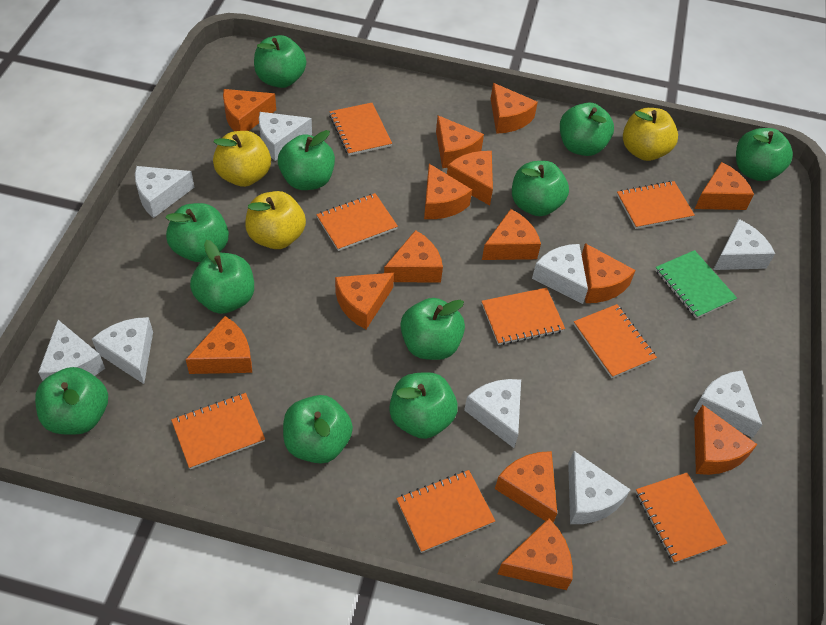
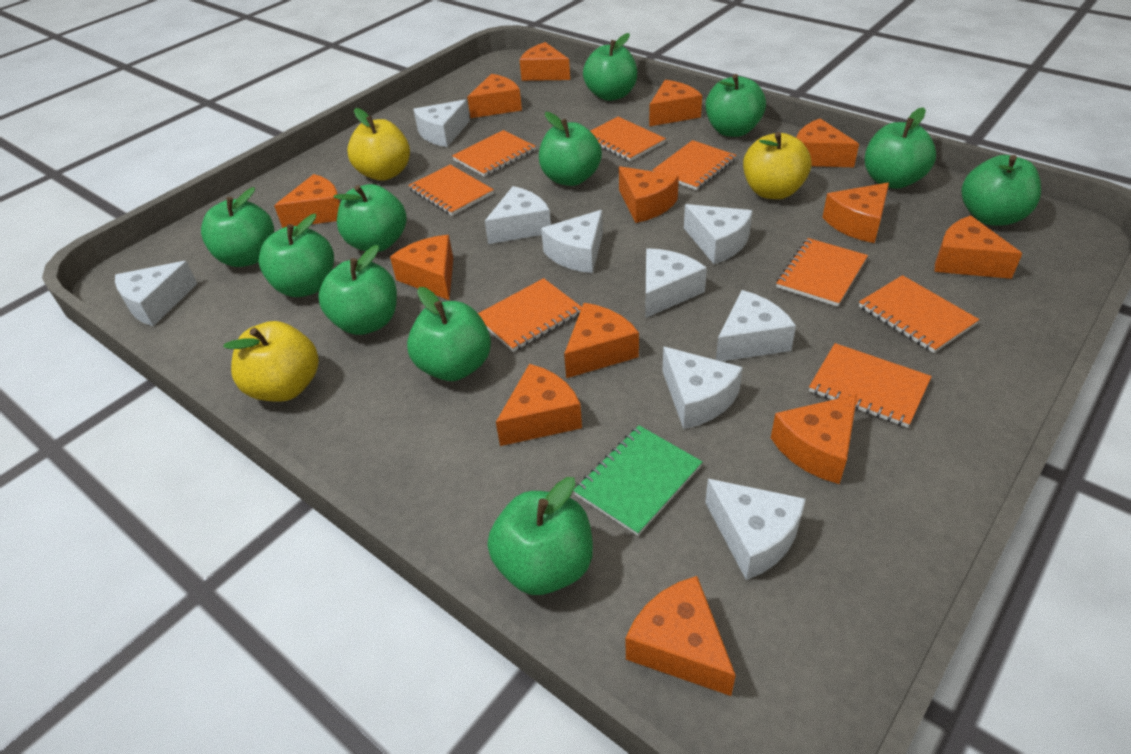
orange cheese: 14 -> 13

